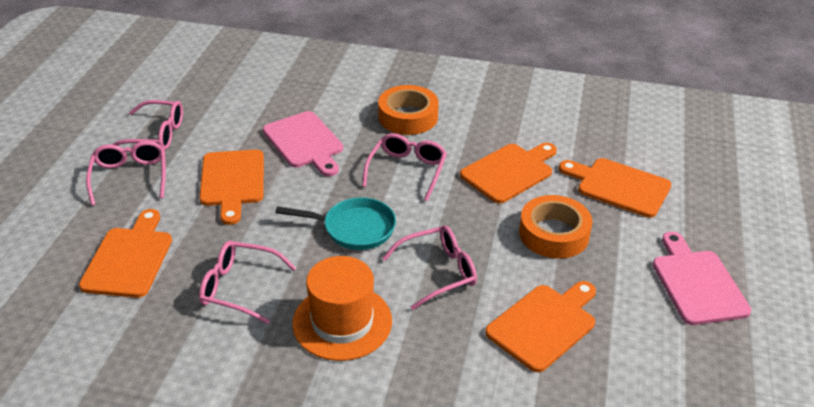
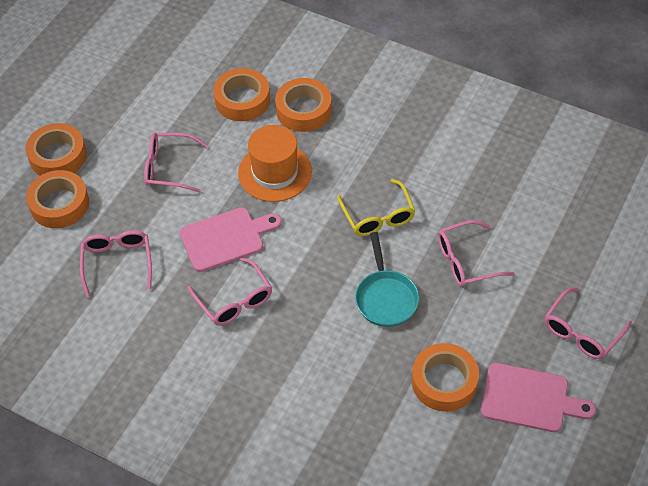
orange cutting board: 5 -> 0
orange tape: 2 -> 5
yellow glasses: 0 -> 1

